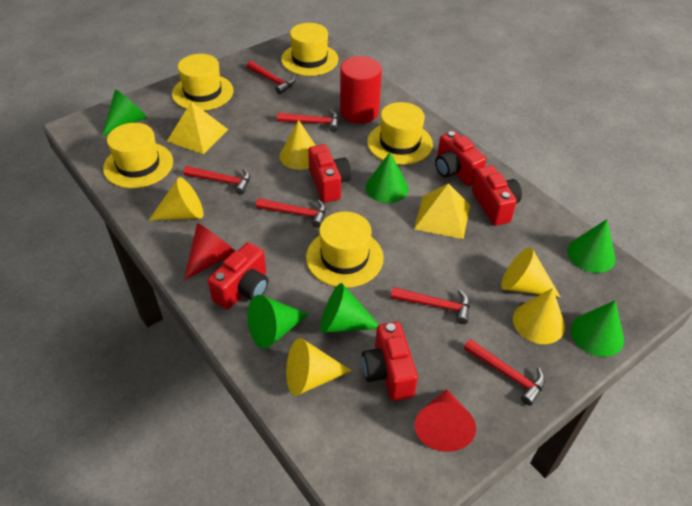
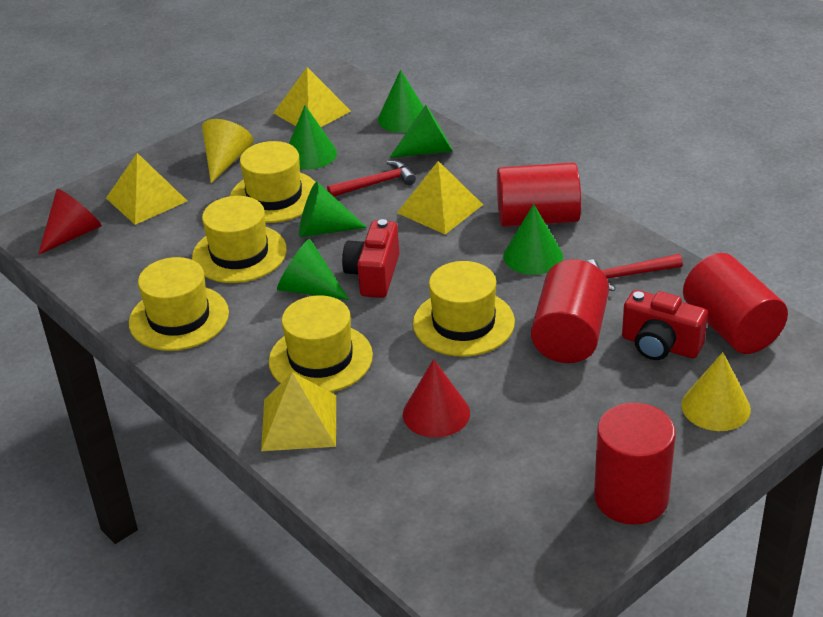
red camera: 5 -> 2
red cylinder: 1 -> 4
red hammer: 6 -> 2
yellow cone: 5 -> 2
yellow pyramid: 2 -> 4

